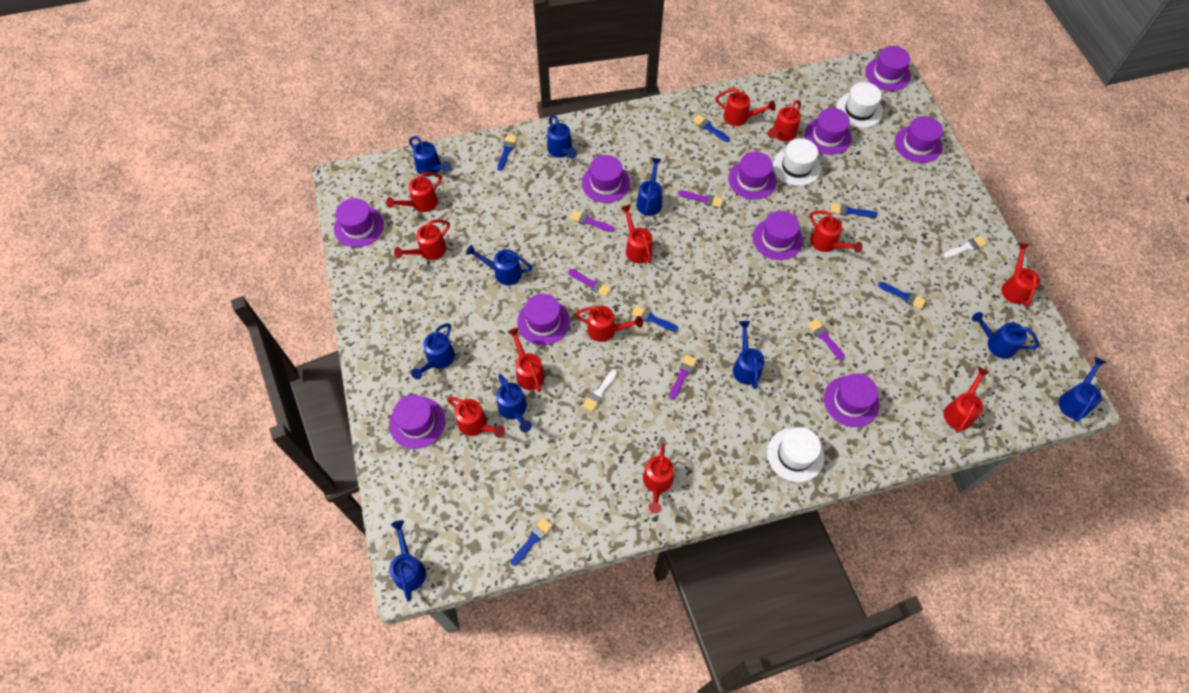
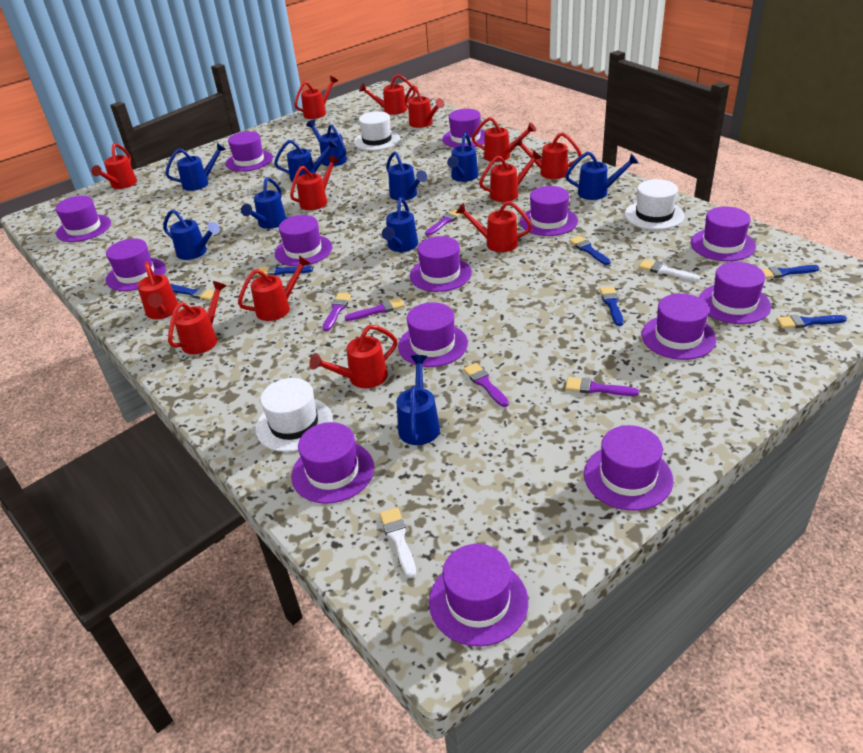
purple hat: 10 -> 14
red watering can: 12 -> 13

